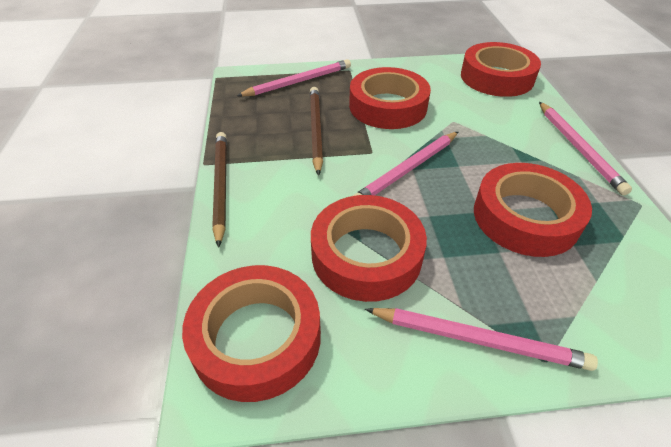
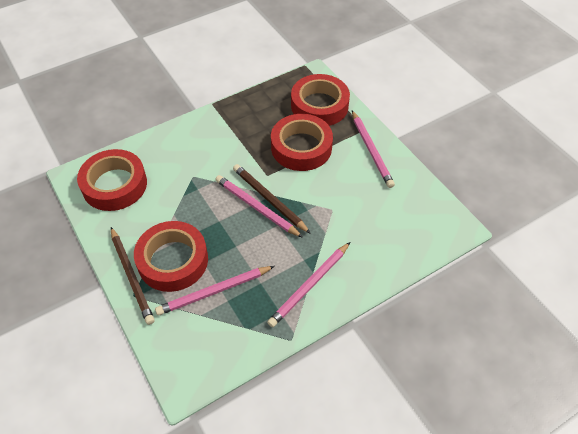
red tape: 5 -> 4

